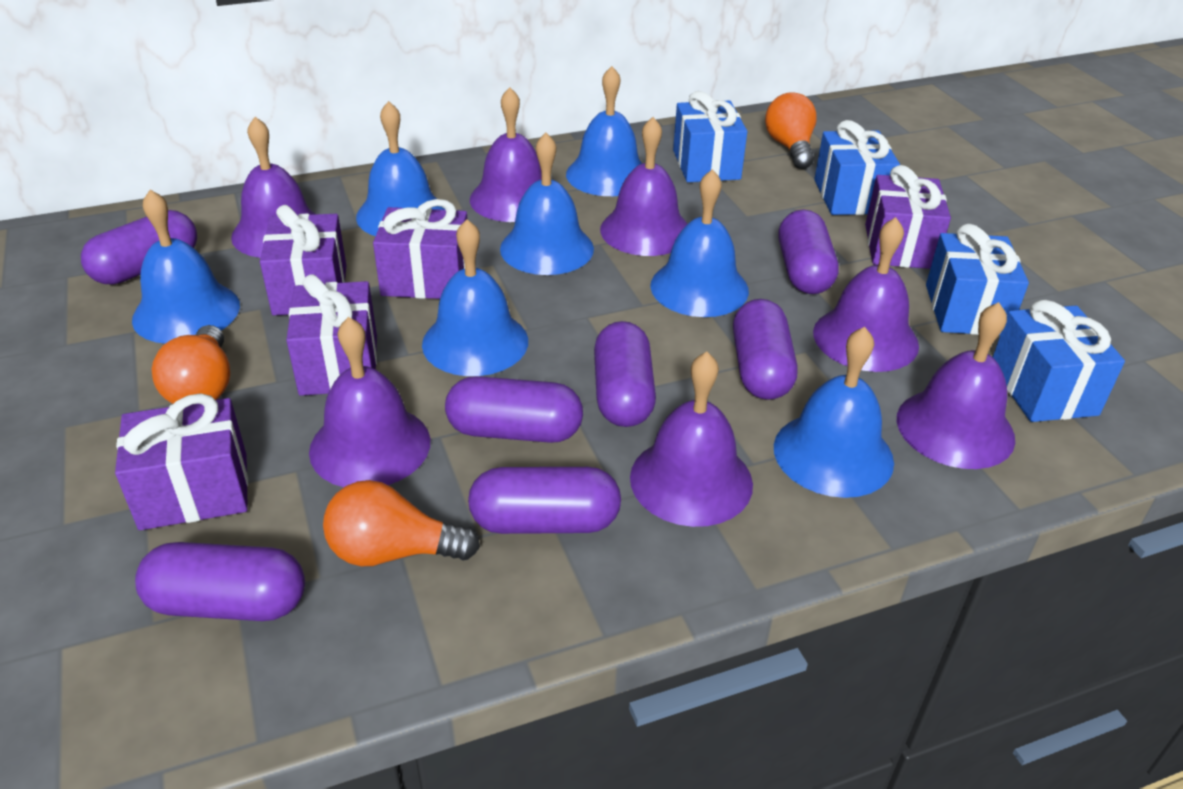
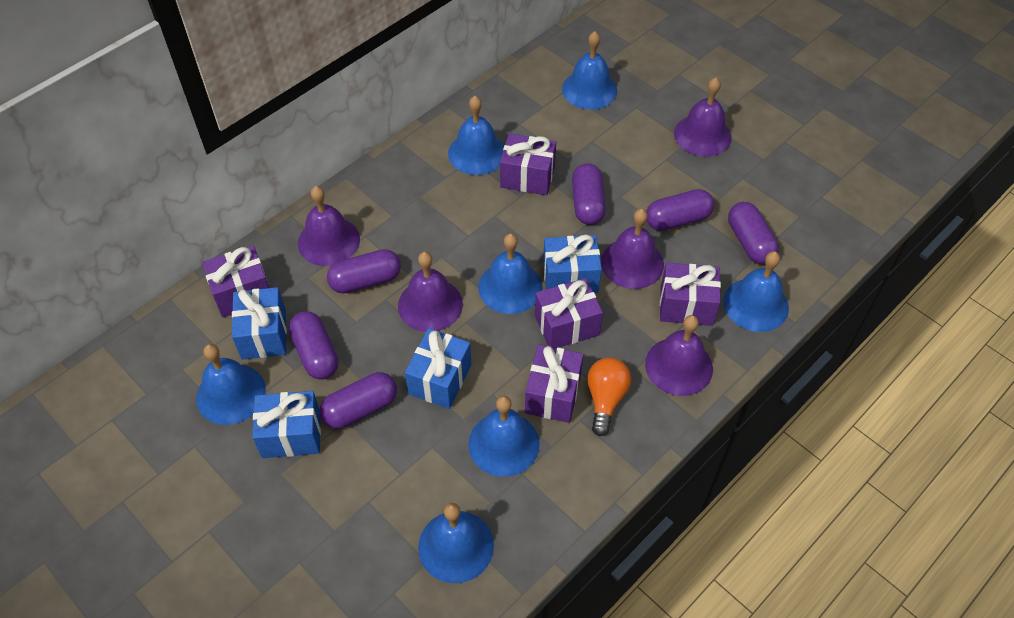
orange light bulb: 3 -> 1
purple bell: 7 -> 5
purple capsule: 7 -> 6

